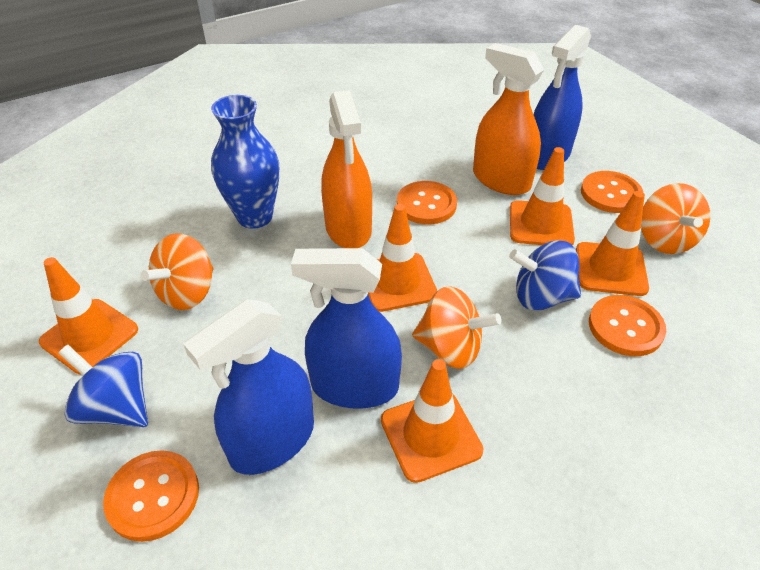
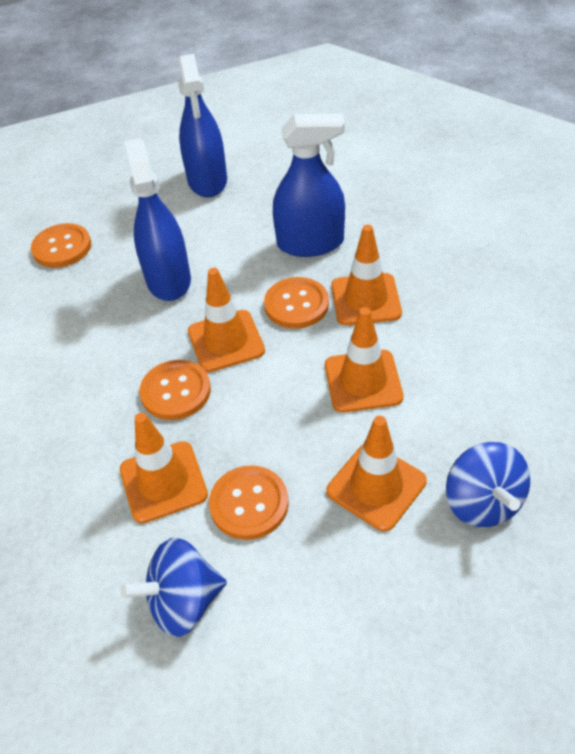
blue vase: 1 -> 0
orange spinning top: 3 -> 0
orange spray bottle: 2 -> 0

